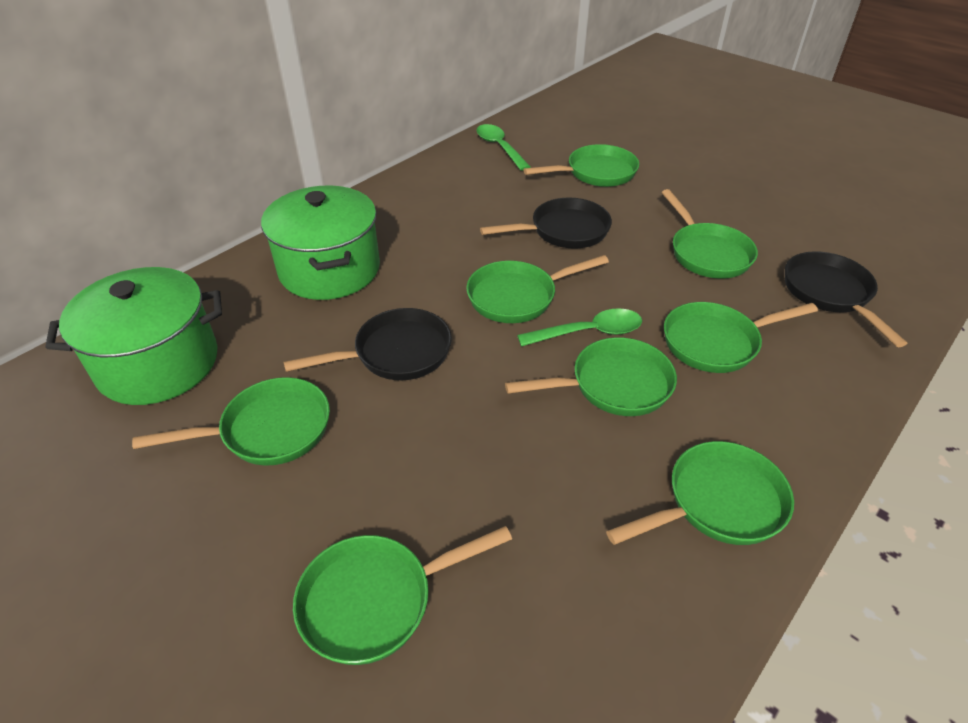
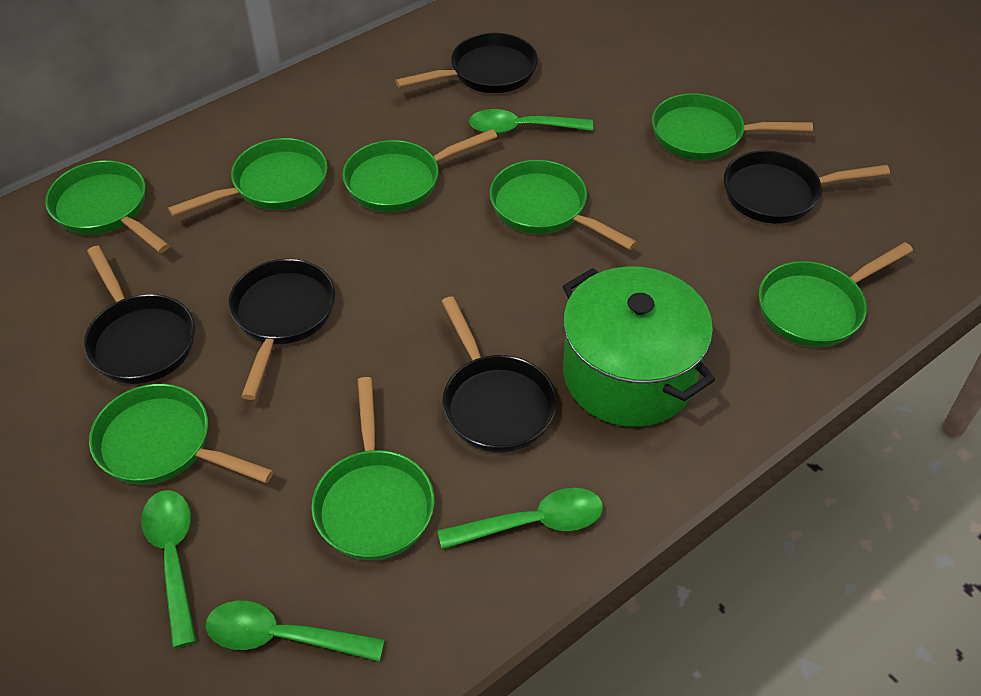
black pan: 3 -> 5
green pot: 2 -> 1
green spoon: 2 -> 4

